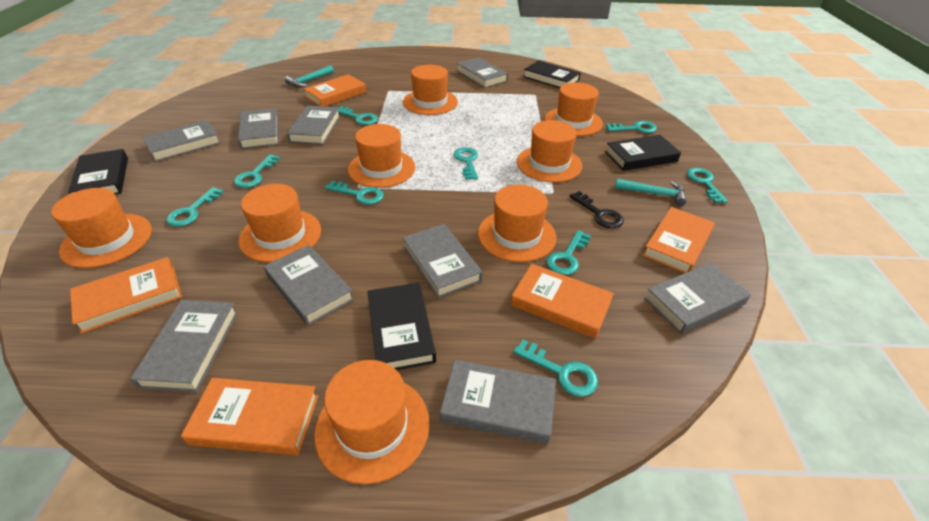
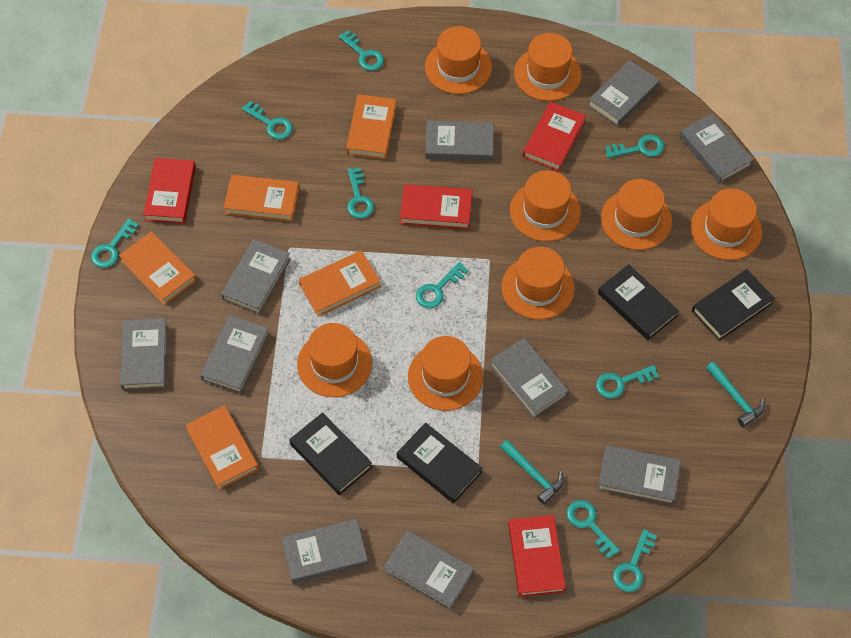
black key: 1 -> 0
grey book: 9 -> 10
red book: 0 -> 4

